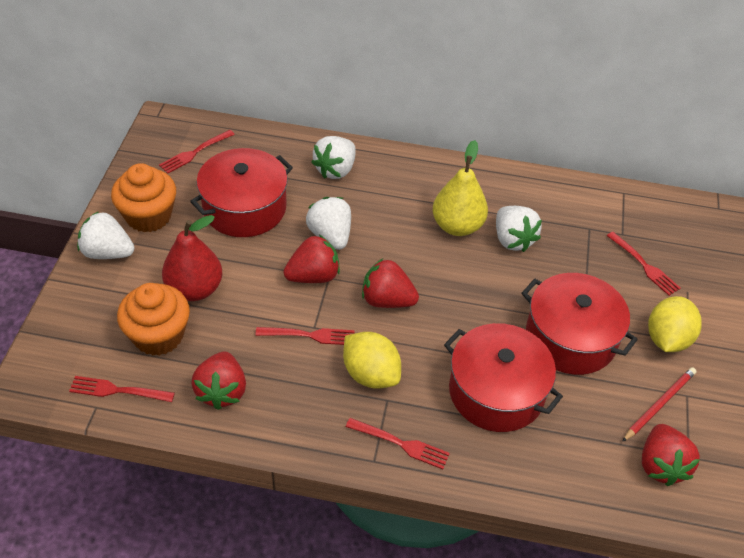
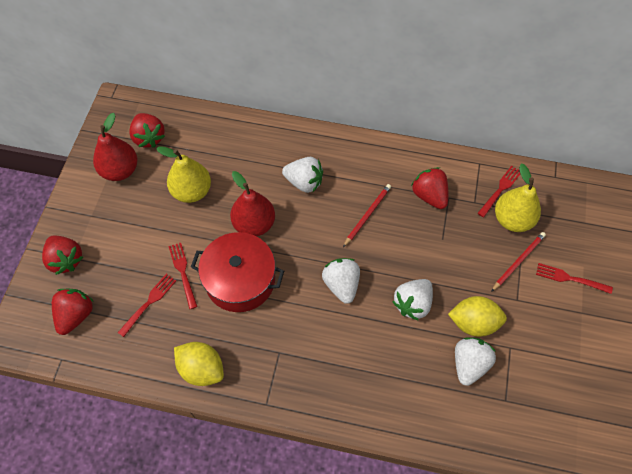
orange cupcake: 2 -> 0
red fork: 5 -> 4
red pear: 1 -> 2
red pencil: 1 -> 2
red pot: 3 -> 1
yellow pear: 1 -> 2

